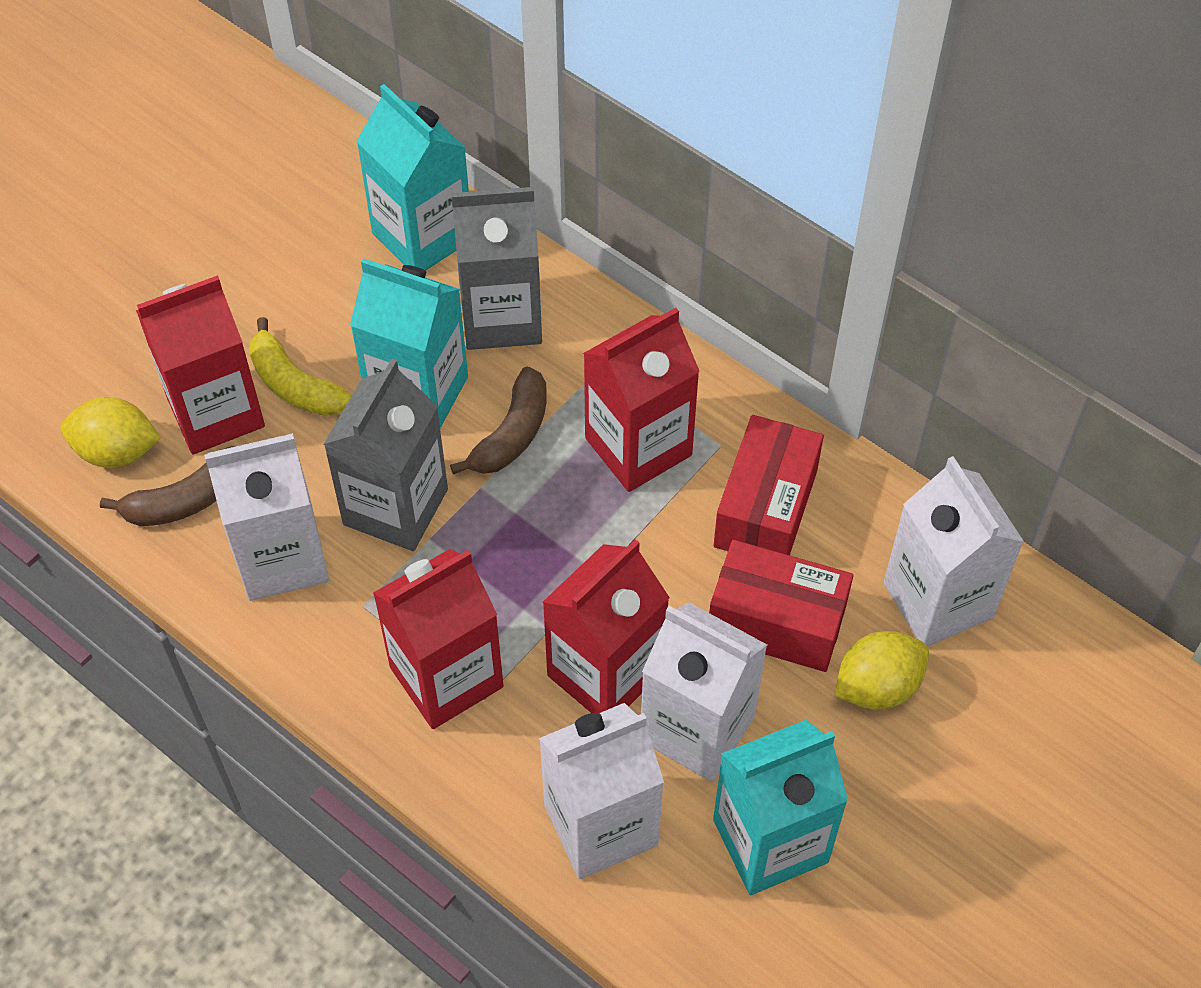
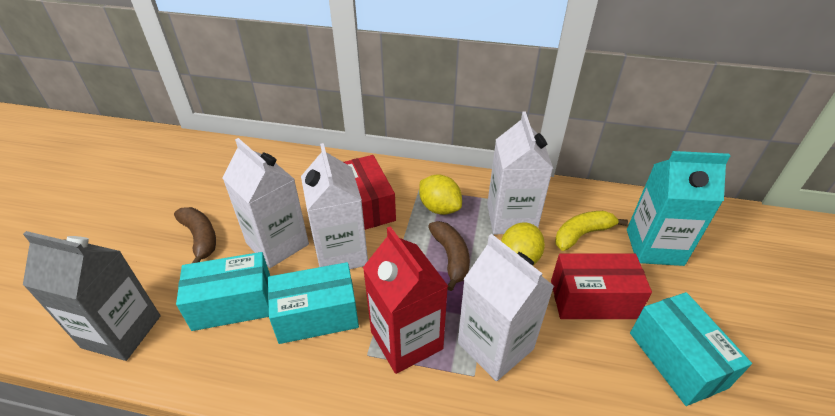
grey carton: 2 -> 1
red carton: 4 -> 1
turquoise box: 0 -> 3
turquoise carton: 3 -> 1

